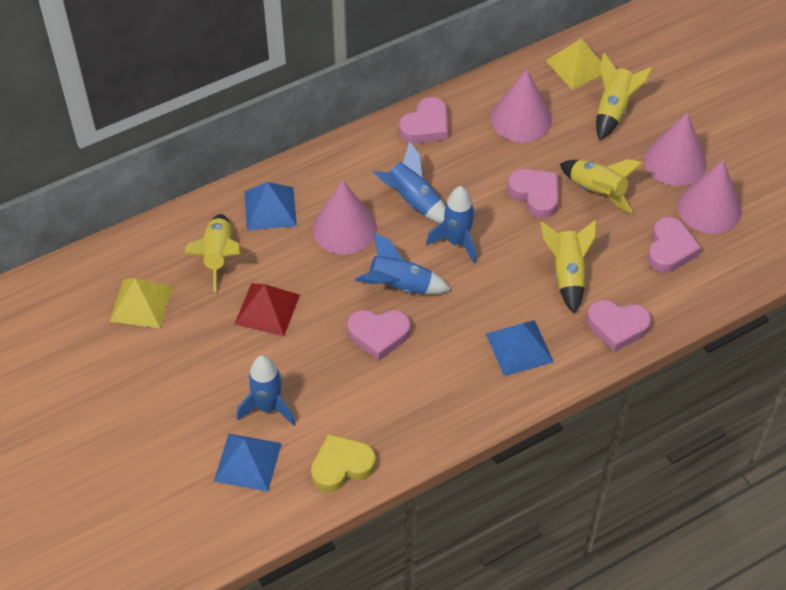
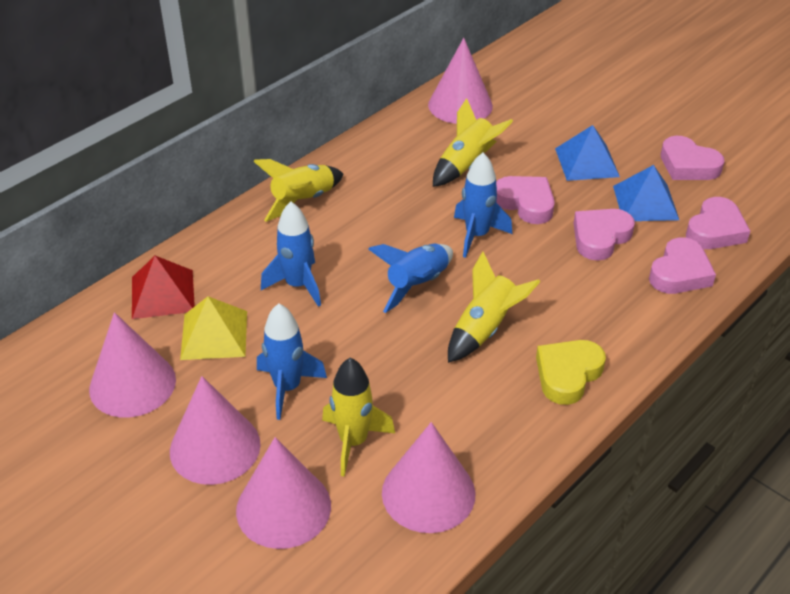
blue pyramid: 3 -> 2
pink cone: 4 -> 5
yellow pyramid: 2 -> 1

